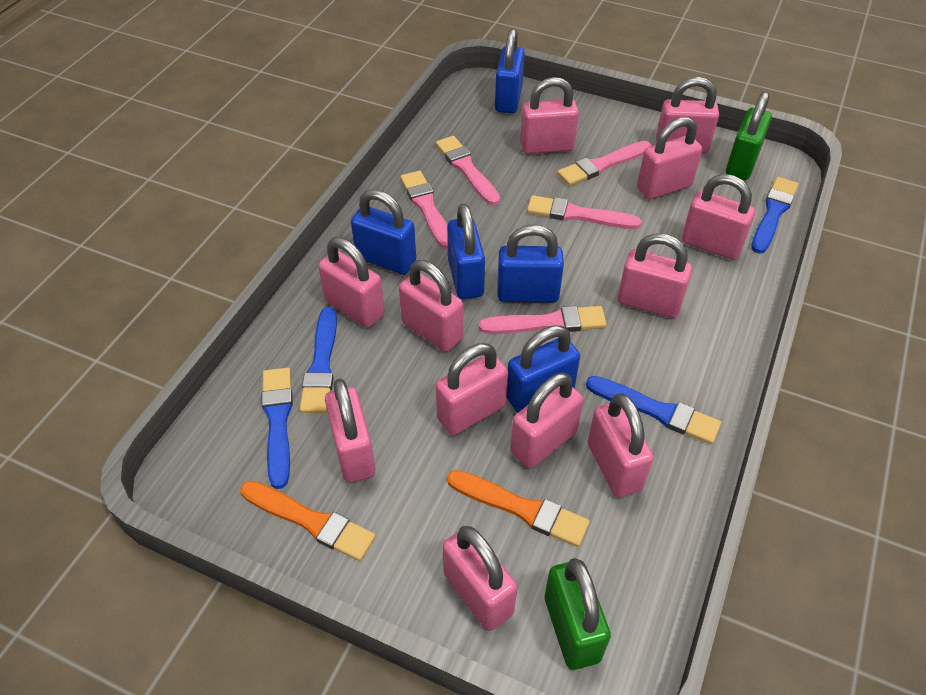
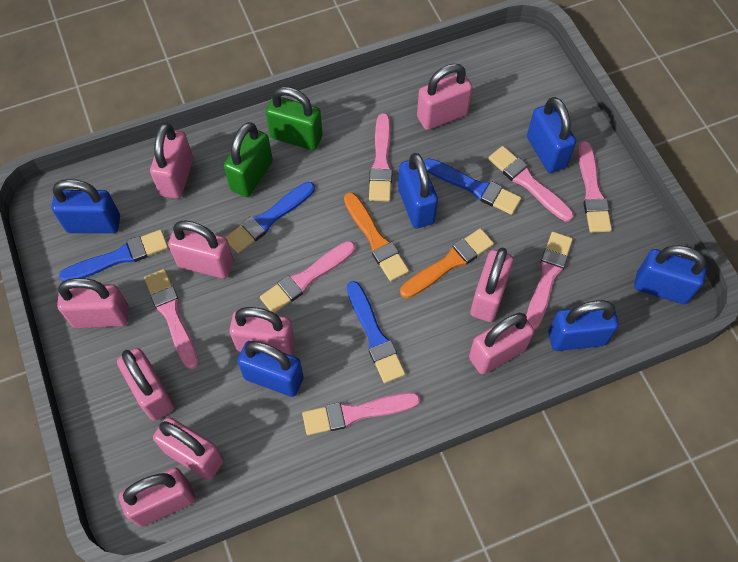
blue padlock: 5 -> 6
pink brush: 5 -> 7
pink padlock: 12 -> 10

